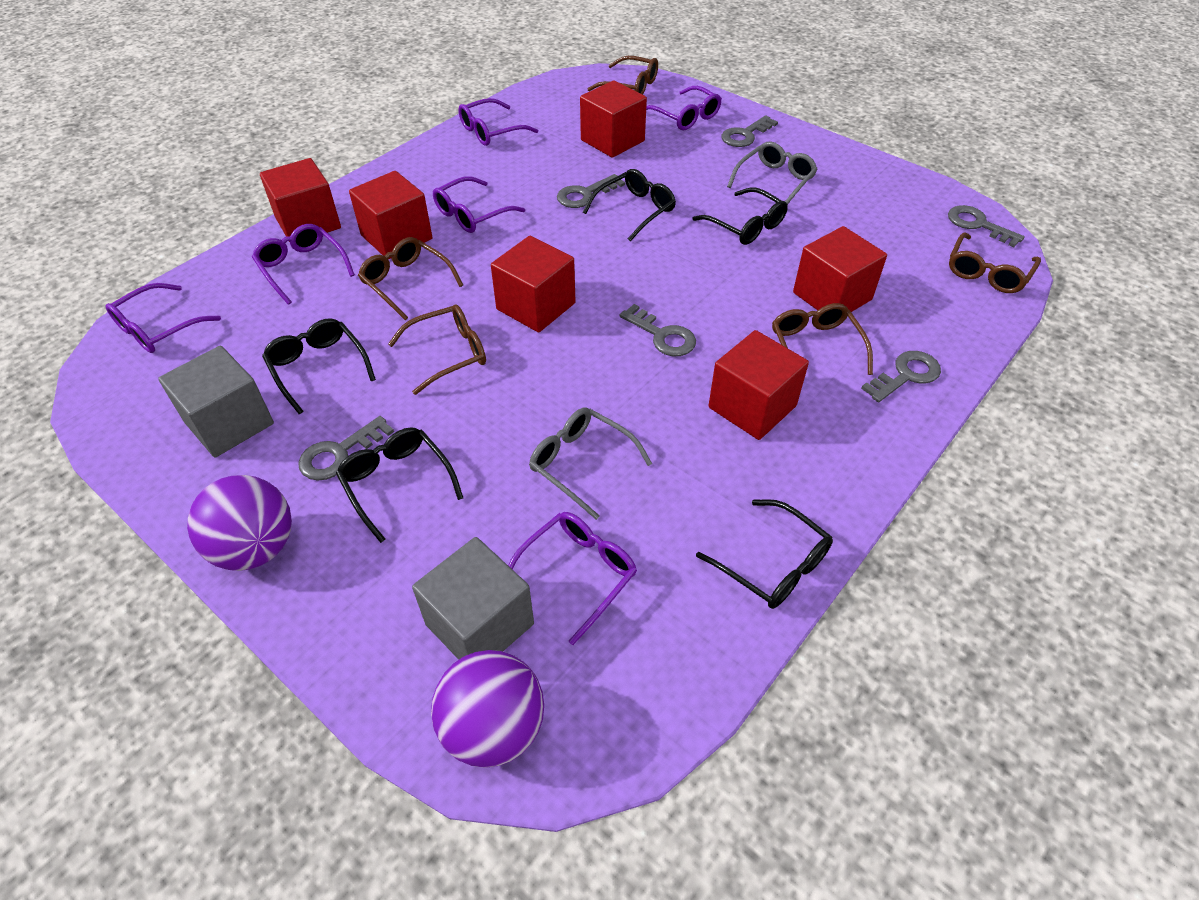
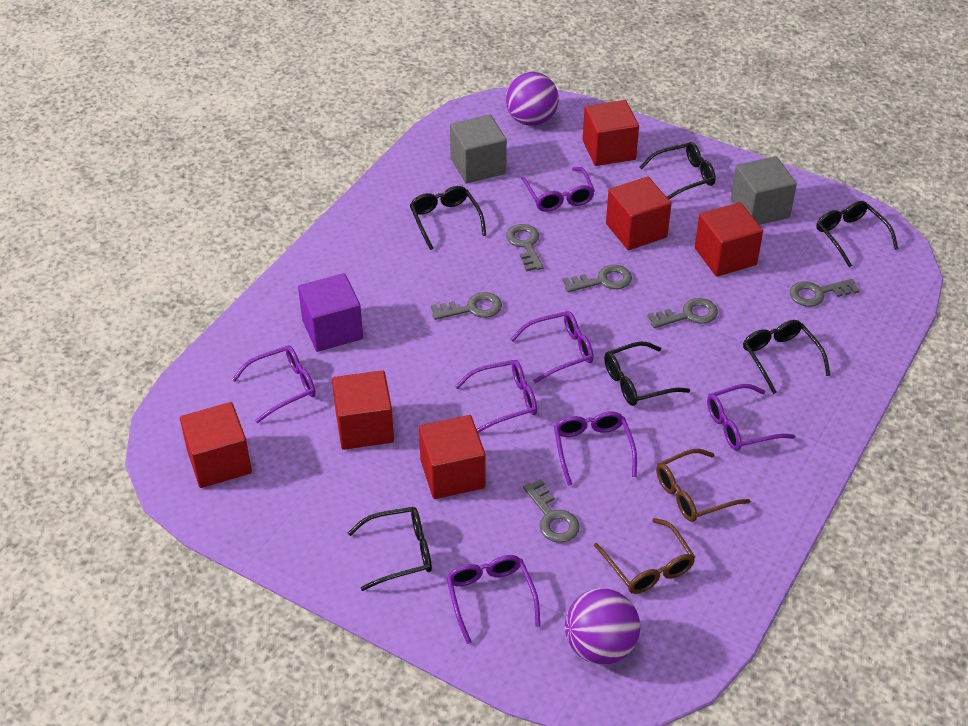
black glasses: 5 -> 6
brown glasses: 5 -> 2
grey glasses: 2 -> 0
purple cube: 0 -> 1
purple glasses: 6 -> 7

